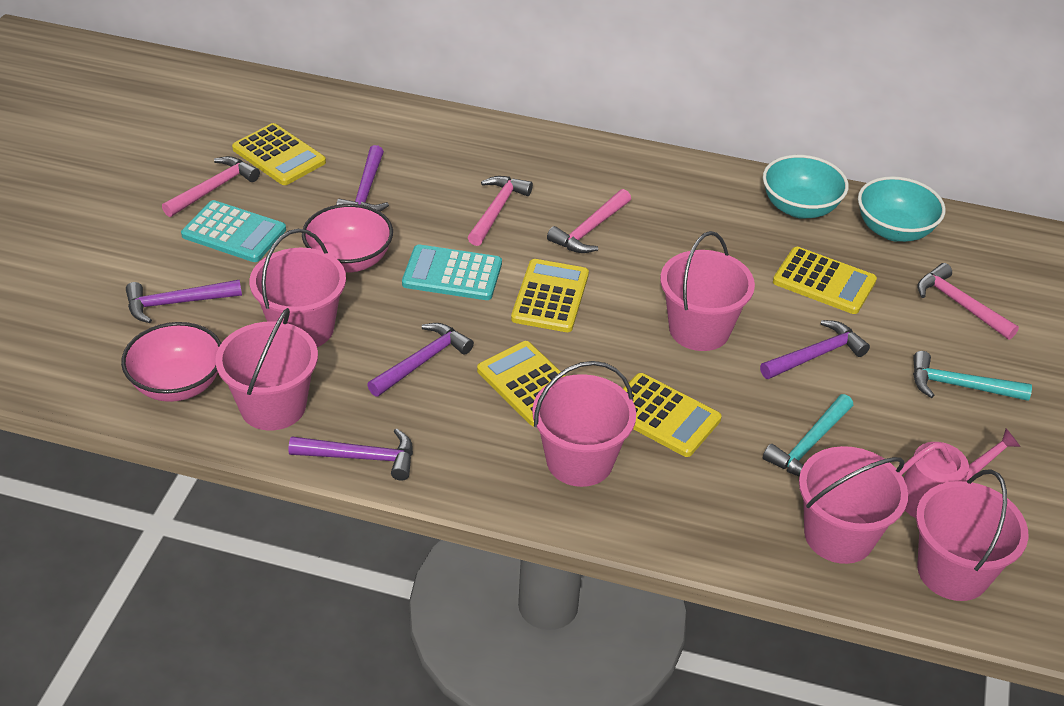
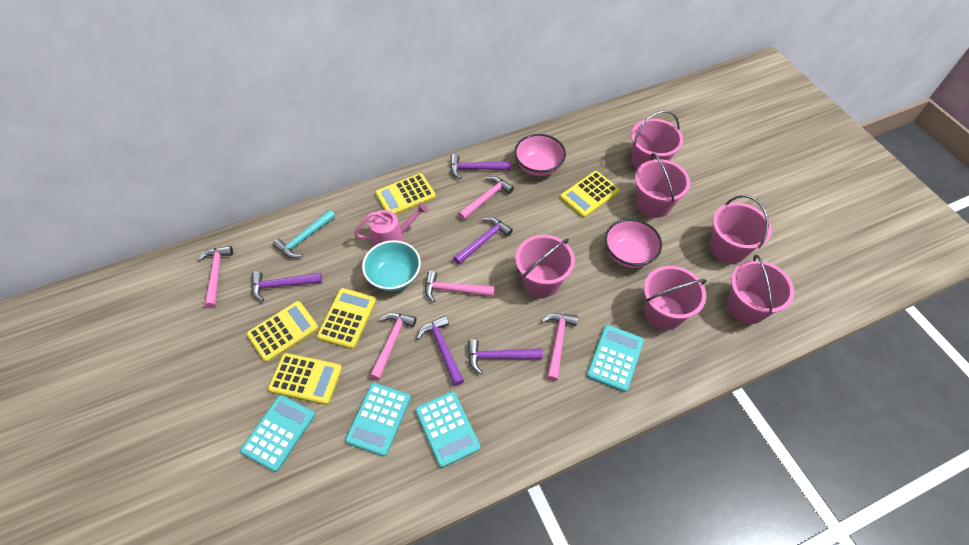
pink hammer: 4 -> 5
turquoise bowl: 2 -> 1
turquoise calculator: 2 -> 4
turquoise hammer: 2 -> 1

